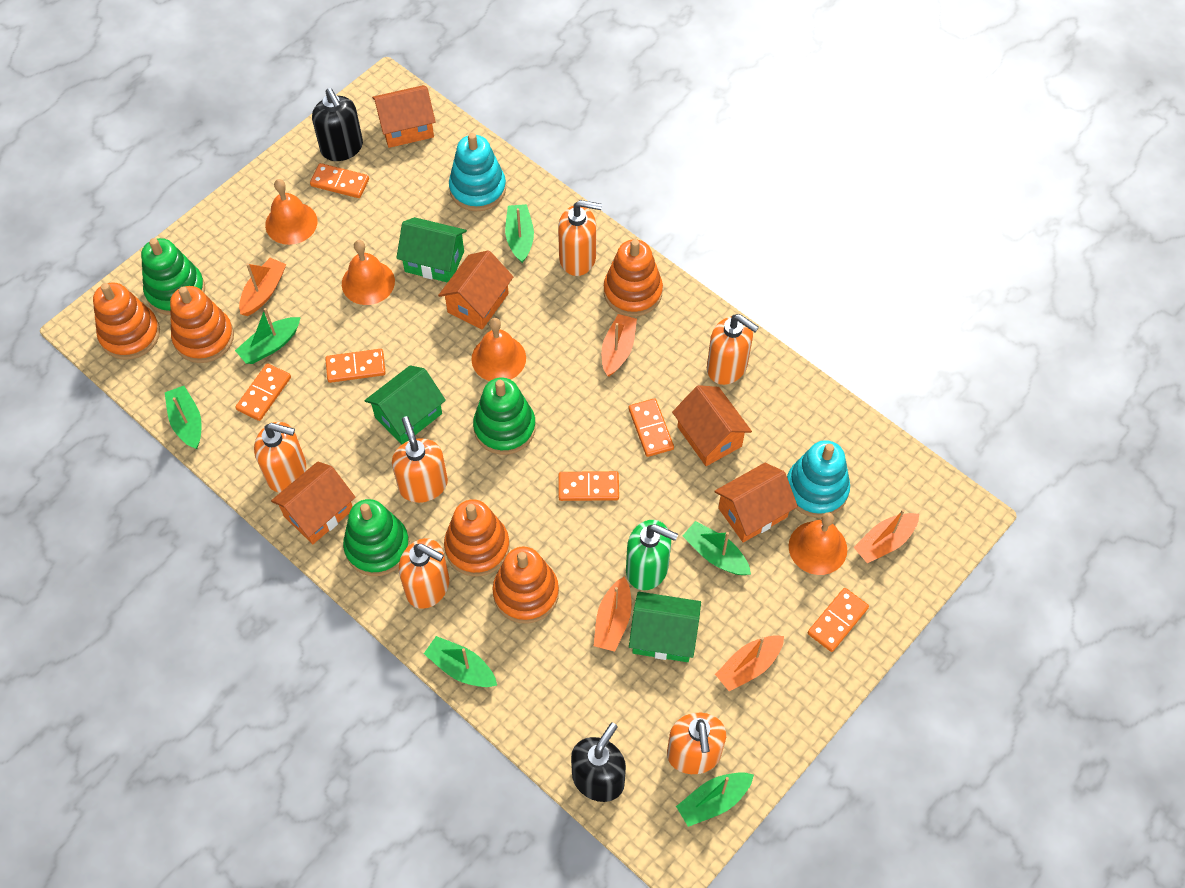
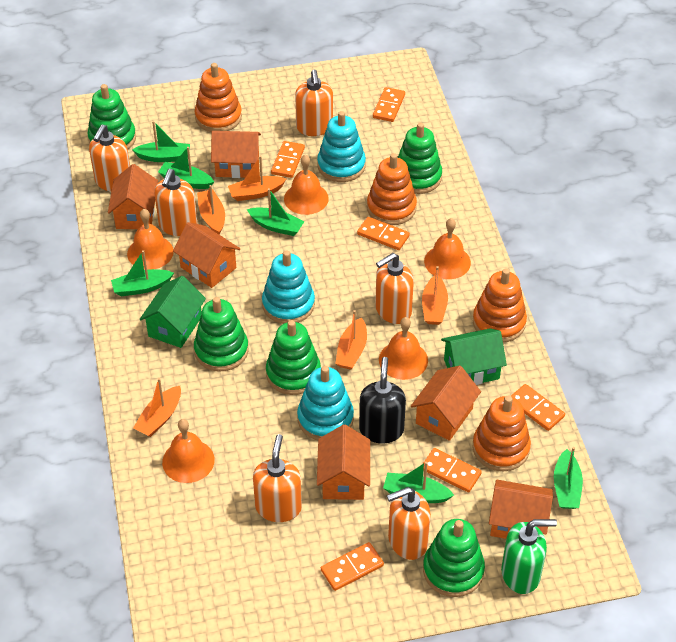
black soap dispenser: 2 -> 1
green house: 3 -> 2
green stacking toy: 3 -> 5
orange bell: 4 -> 5
orange house: 5 -> 6
orange stacking toy: 5 -> 4
turquoise stacking toy: 2 -> 3

